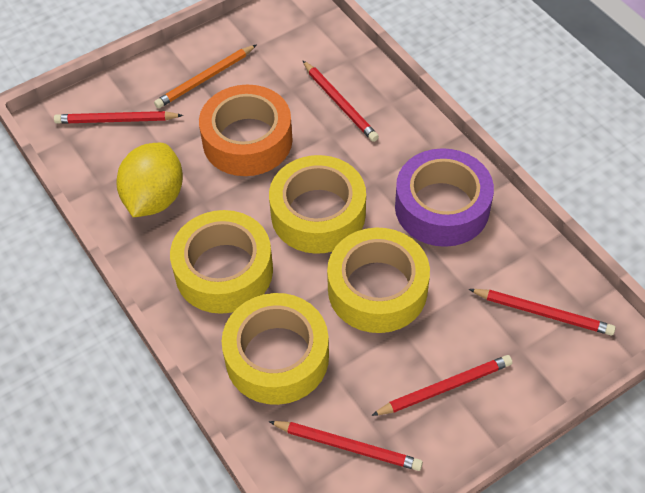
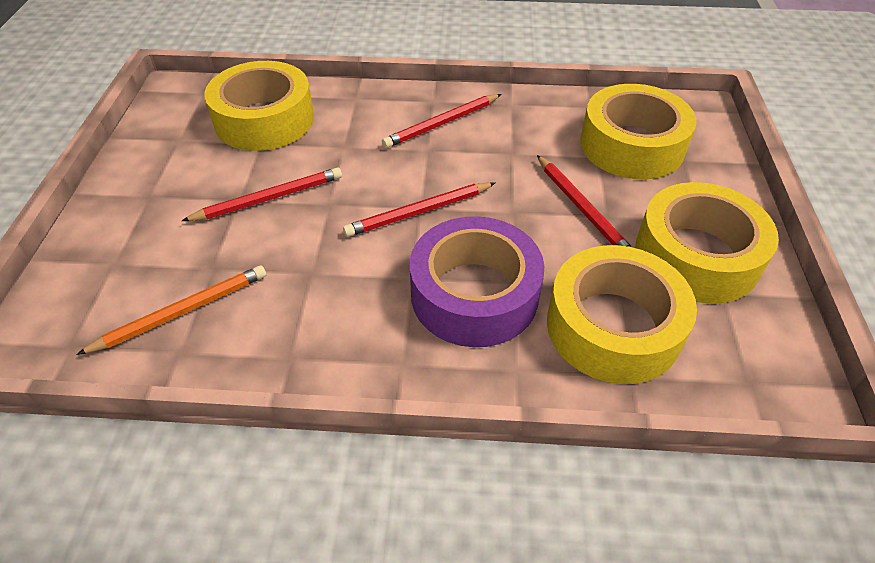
orange tape: 1 -> 0
red pencil: 5 -> 4
yellow lemon: 1 -> 0

